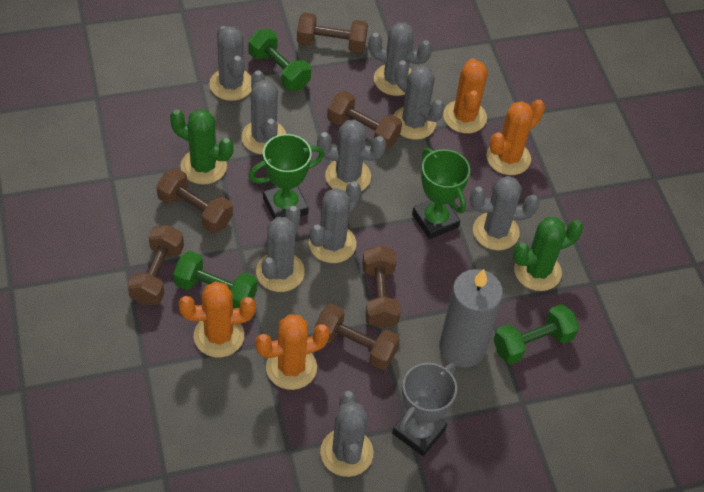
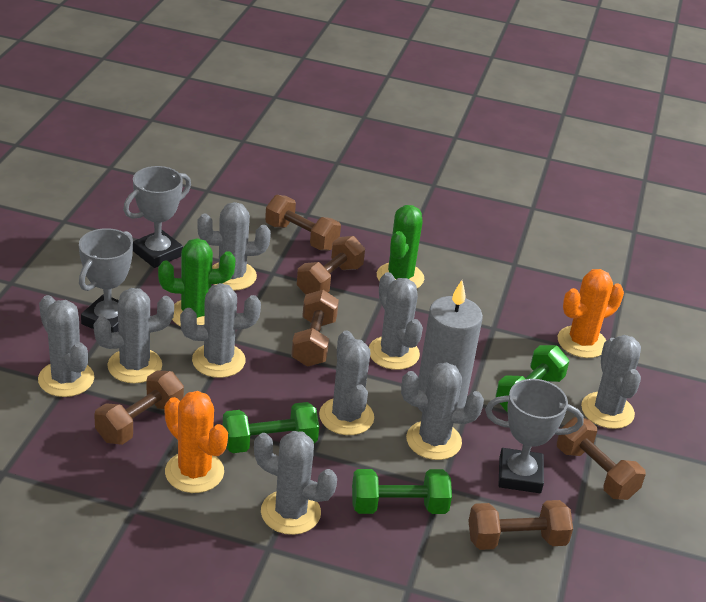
green trophy: 2 -> 0
grey trophy: 1 -> 3
orange cactus: 4 -> 2

